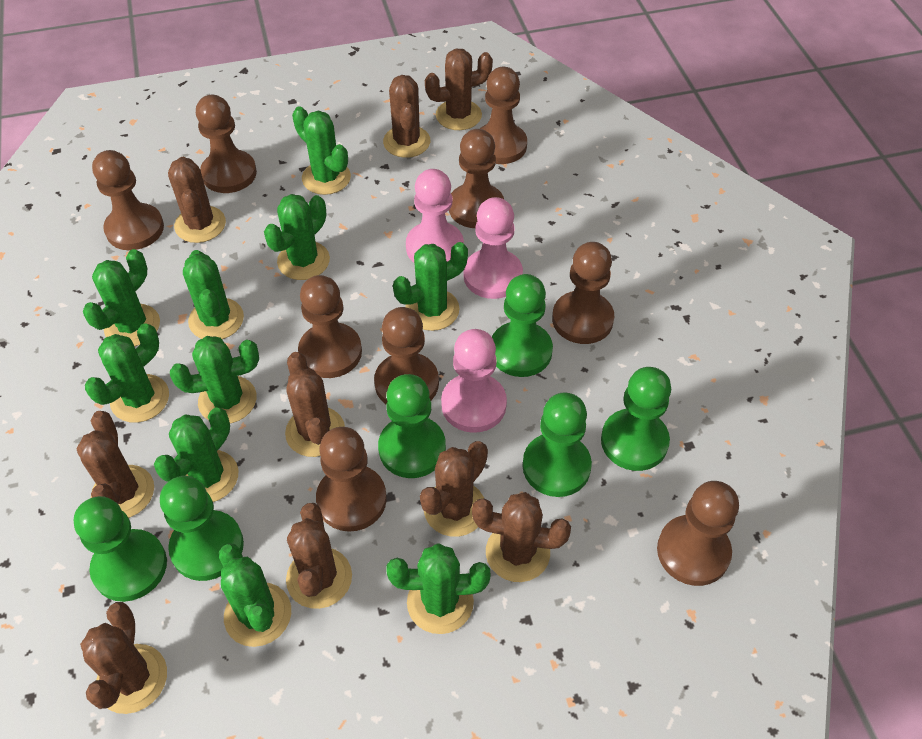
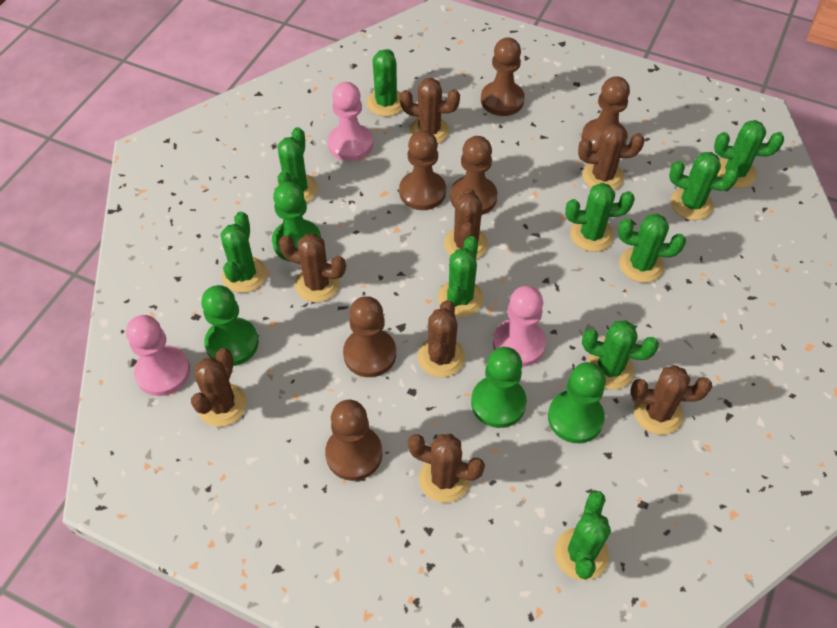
brown cactus: 9 -> 8
brown pawn: 9 -> 6
green pawn: 6 -> 4

